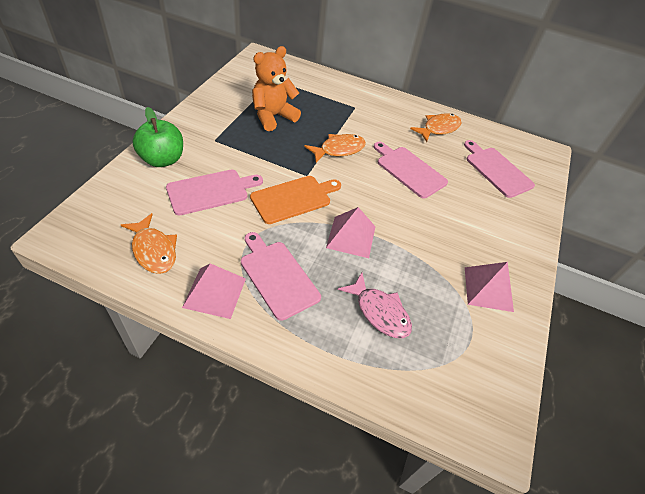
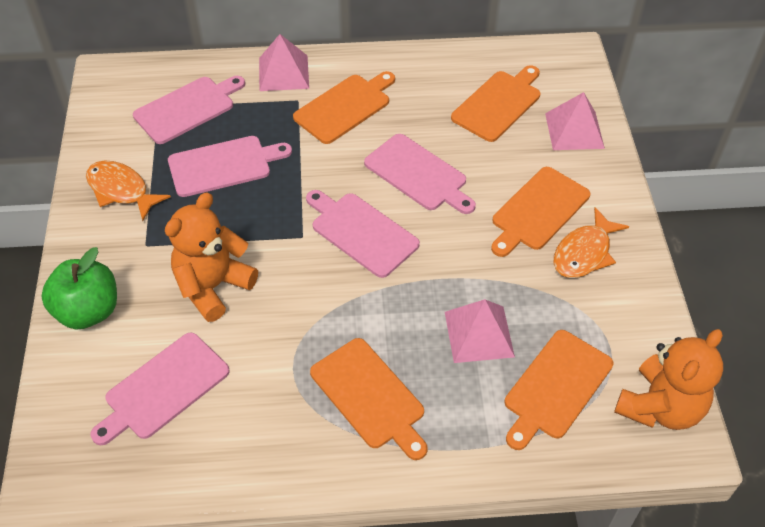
orange cutting board: 1 -> 5
orange fish: 3 -> 2
orange teddy bear: 1 -> 2
pink cutting board: 4 -> 5
pink fish: 1 -> 0

